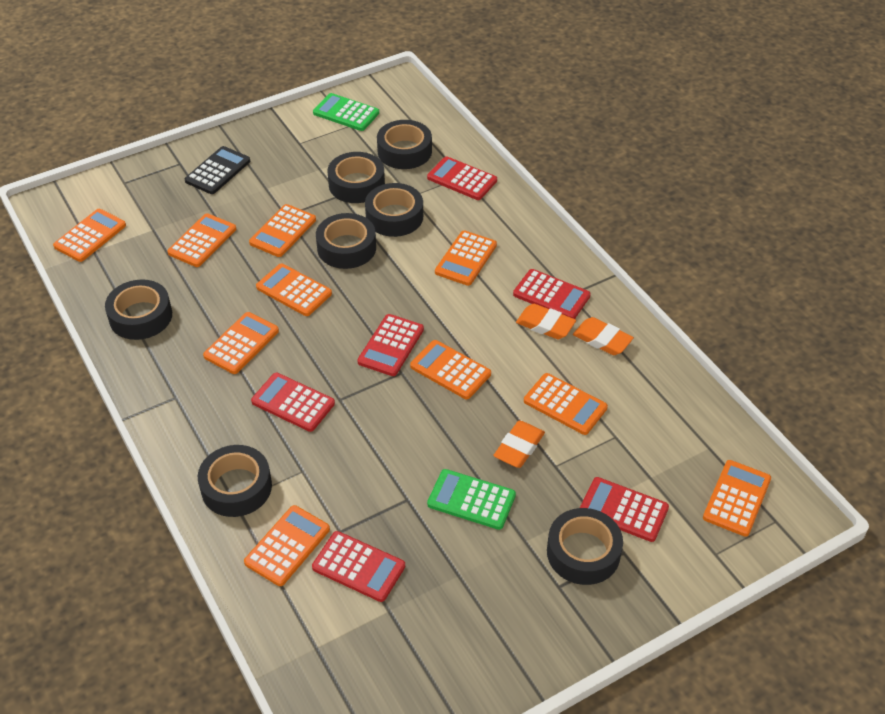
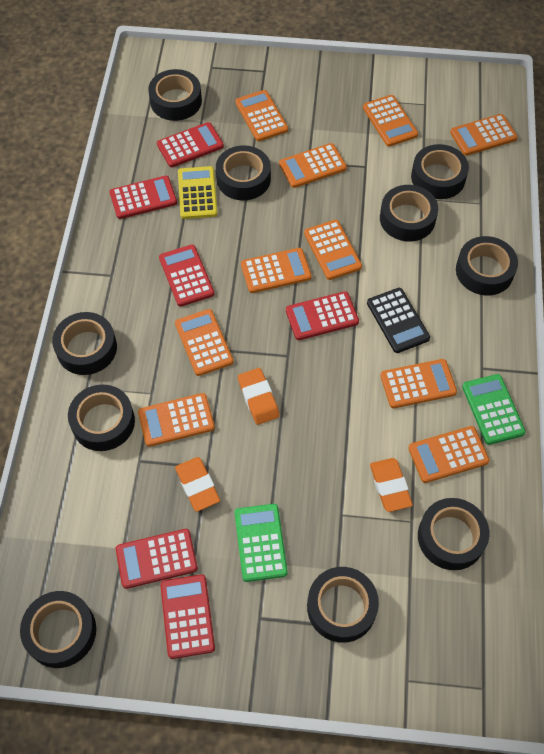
black tape: 7 -> 10
yellow calculator: 0 -> 1

